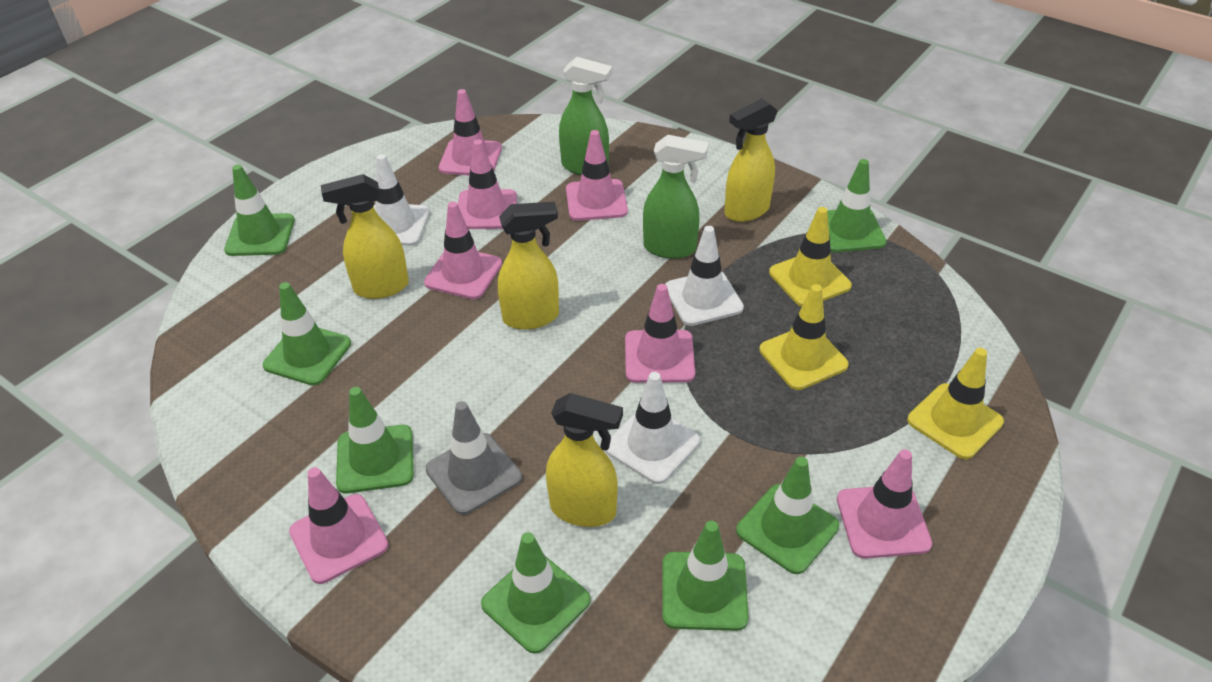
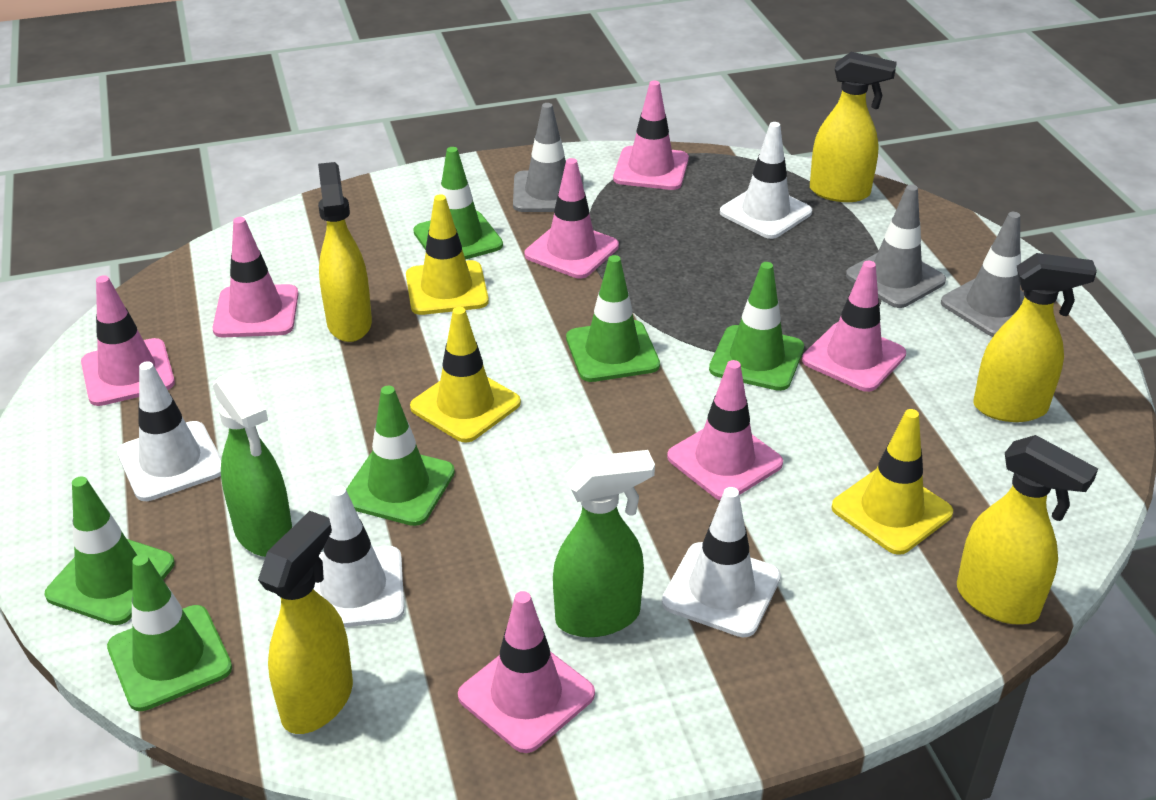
green traffic cone: 7 -> 6
grey traffic cone: 1 -> 3
white traffic cone: 3 -> 4
yellow spray bottle: 4 -> 5

